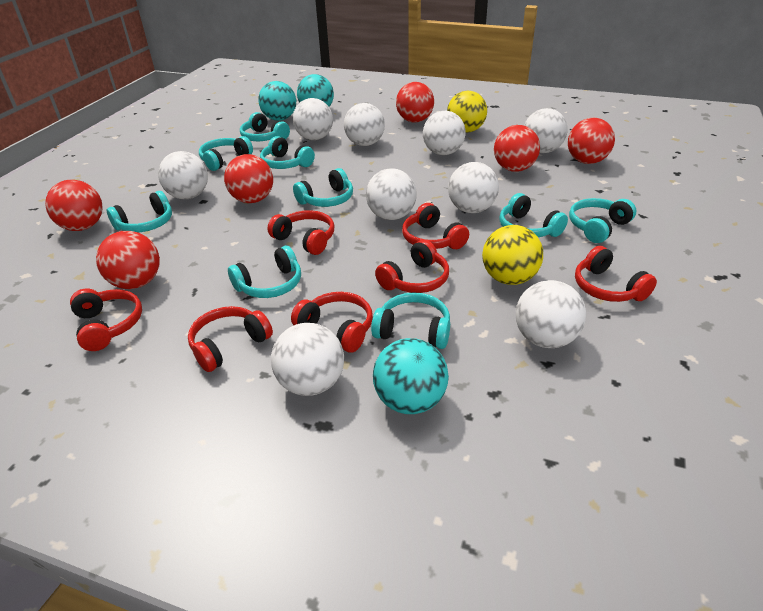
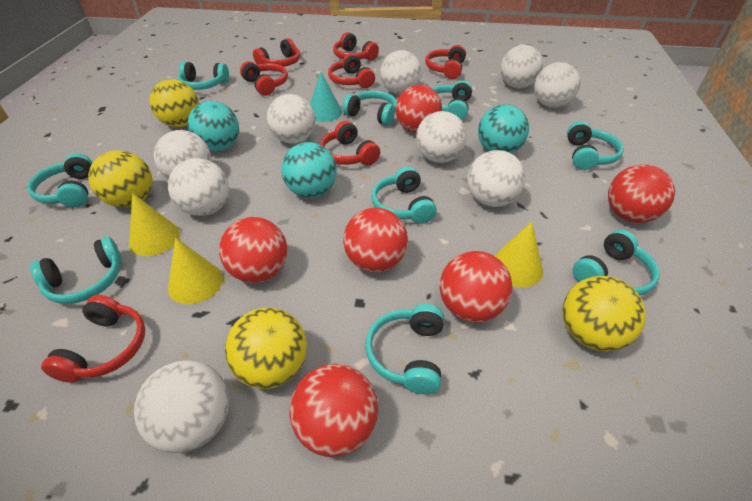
turquoise cone: 0 -> 1
yellow ball: 2 -> 4
yellow cone: 0 -> 3

